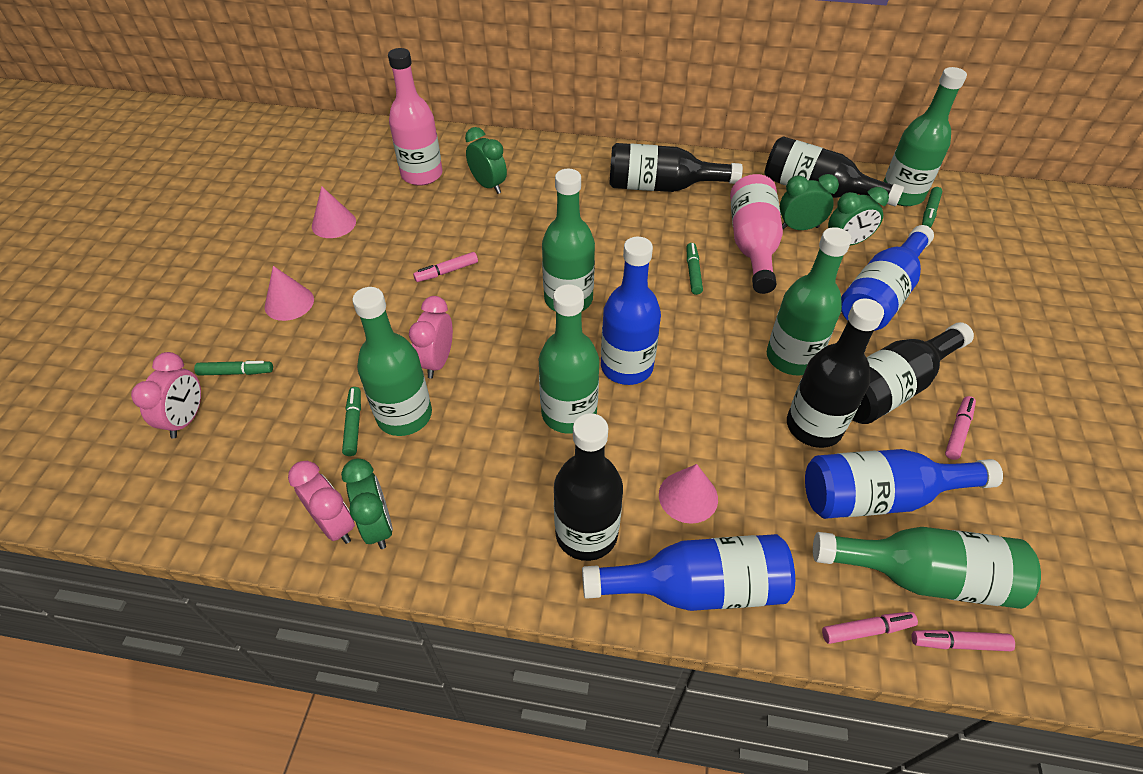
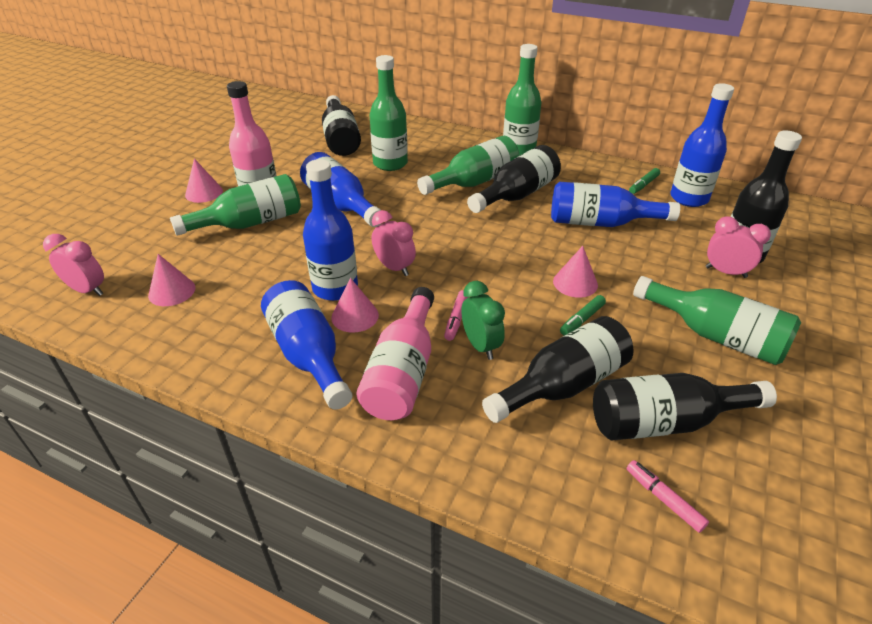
blue bottle: 4 -> 5
green bottle: 6 -> 5
green clock: 4 -> 1
green marker: 4 -> 2
pink cone: 3 -> 4
pink marker: 4 -> 2

